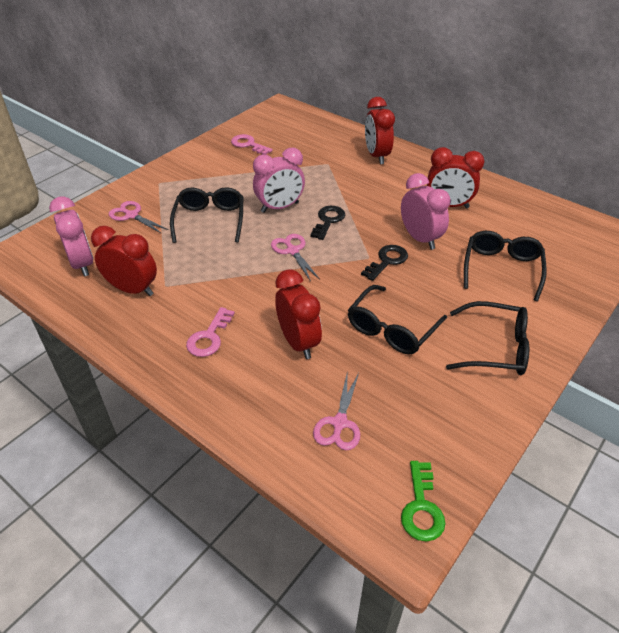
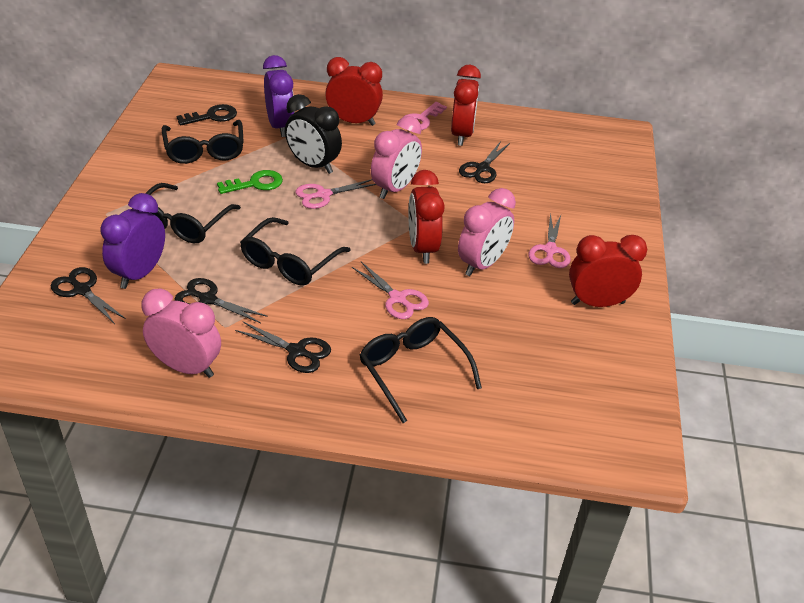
black clock: 0 -> 1
black key: 2 -> 1
black scissors: 0 -> 4
pink key: 2 -> 1
purple clock: 0 -> 2

